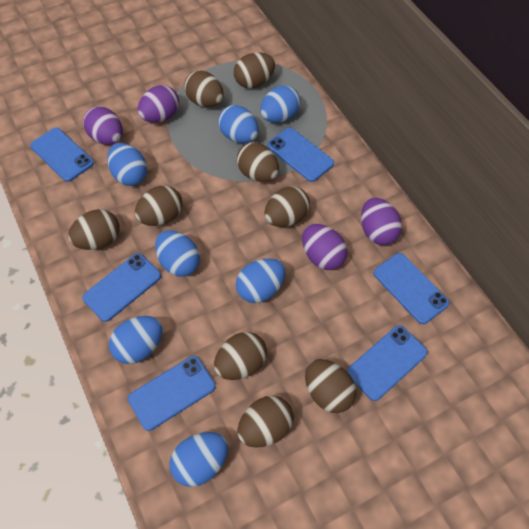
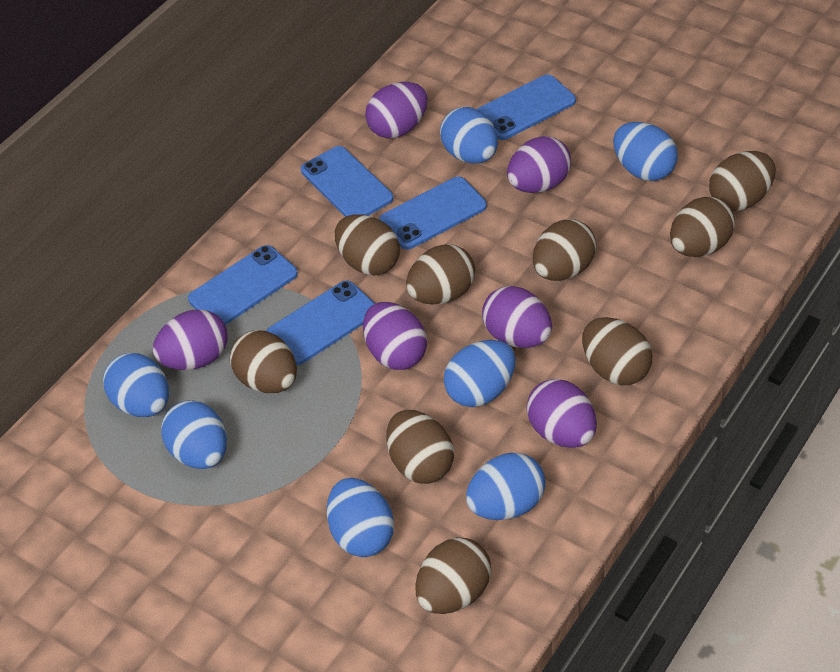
blue phone: 6 -> 5
purple egg: 4 -> 6

